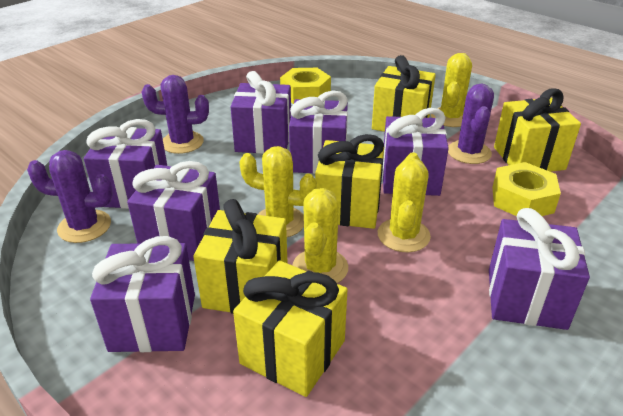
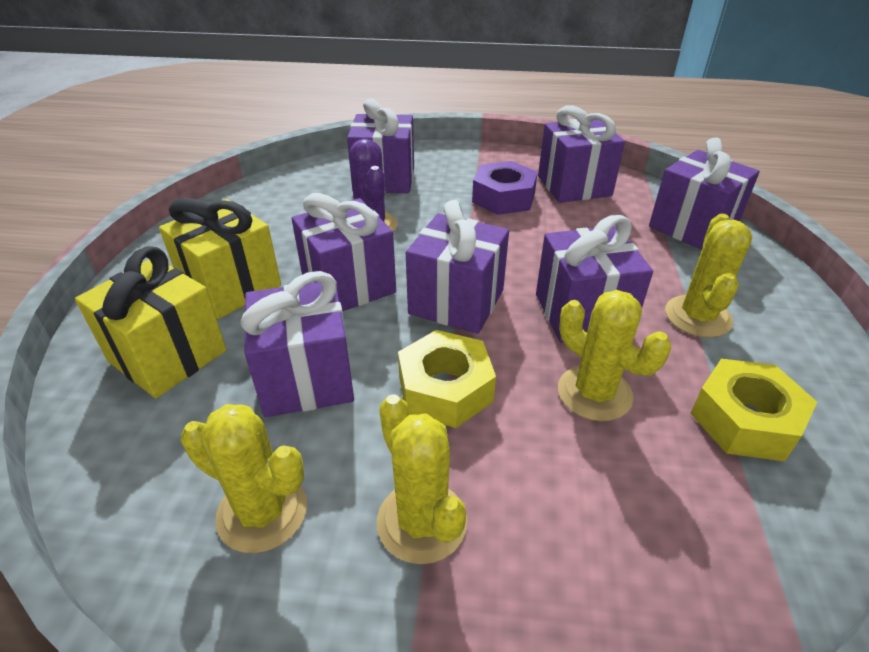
purple cactus: 3 -> 1
purple nut: 0 -> 1
yellow gift: 5 -> 2

